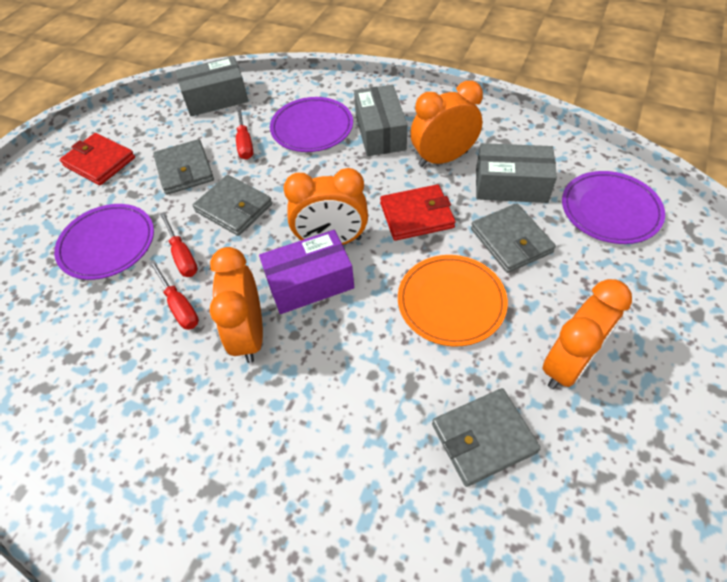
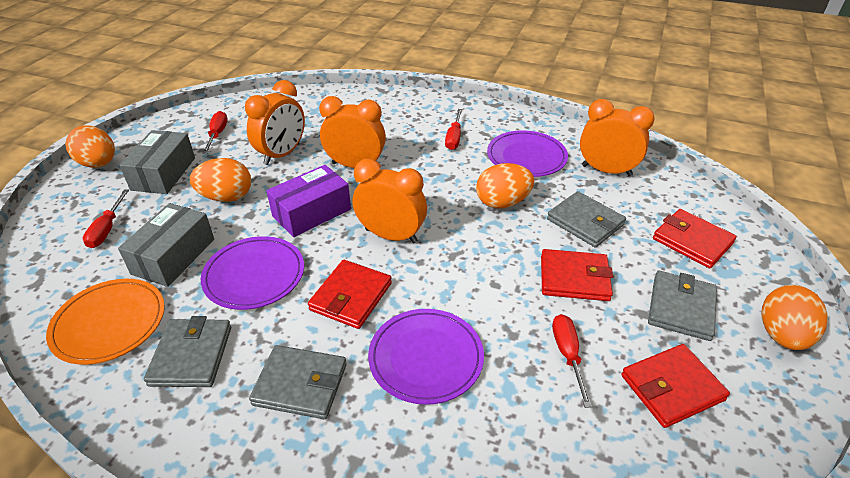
grey box: 3 -> 2
orange egg: 0 -> 4
red screwdriver: 3 -> 4
red wallet: 2 -> 4

